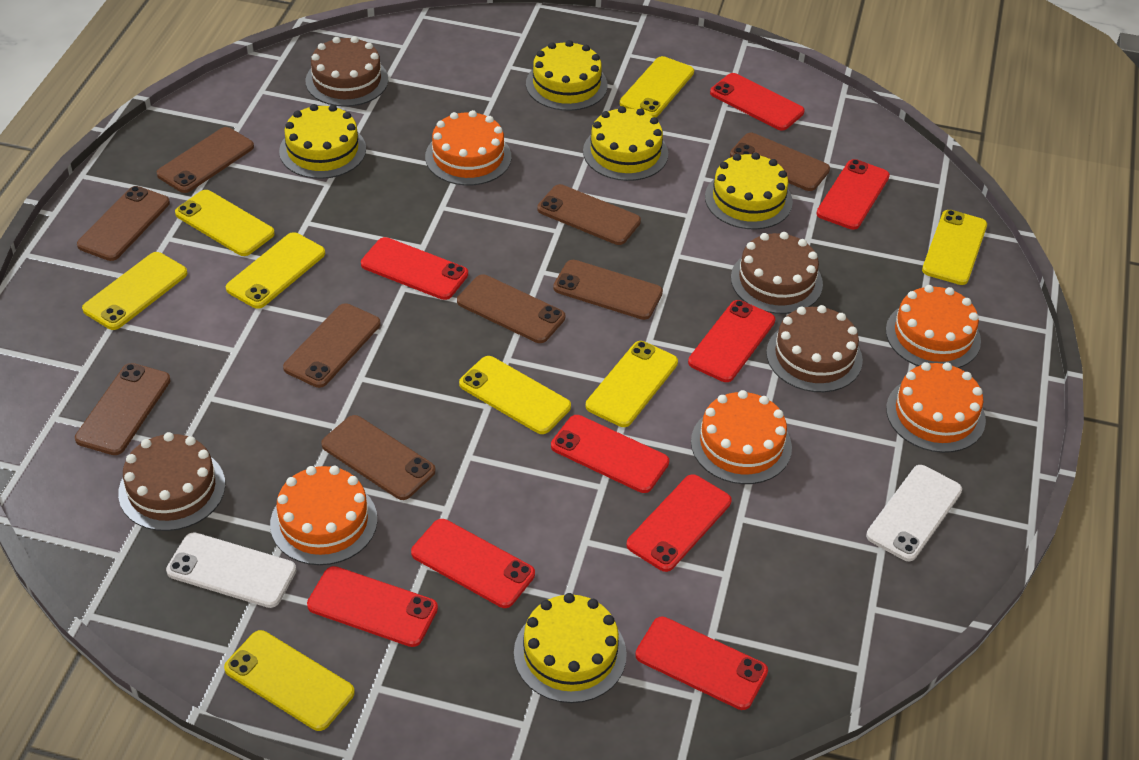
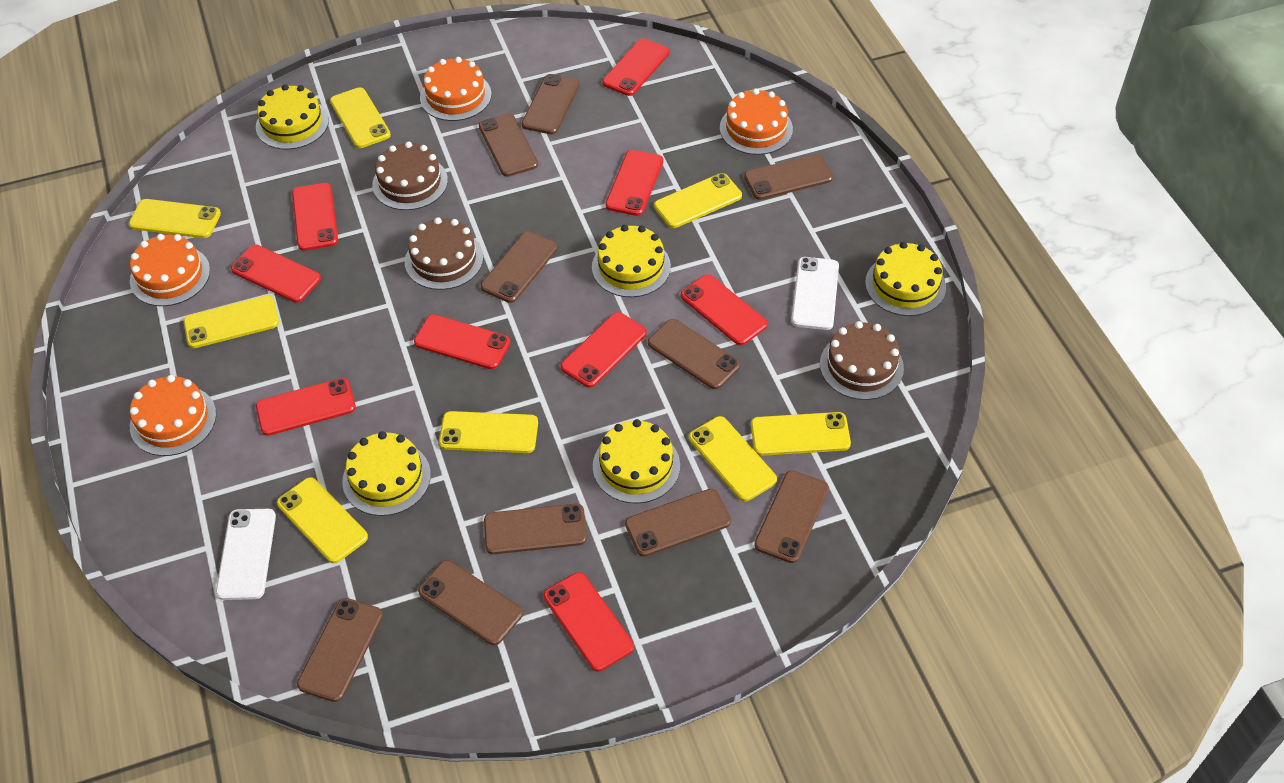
brown cake: 4 -> 3
brown phone: 9 -> 10
orange cake: 5 -> 4

